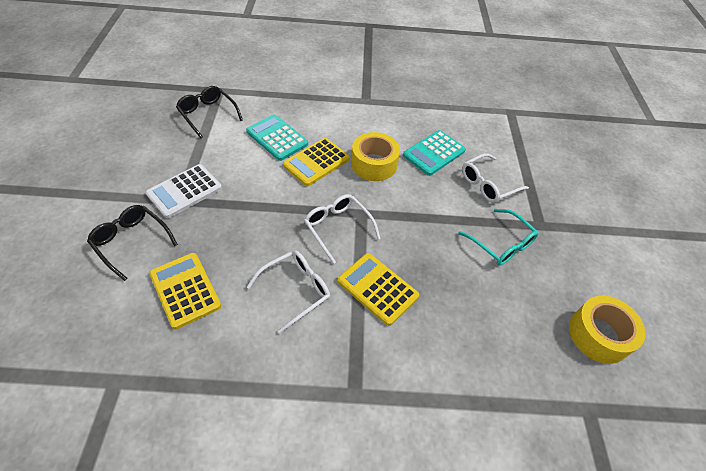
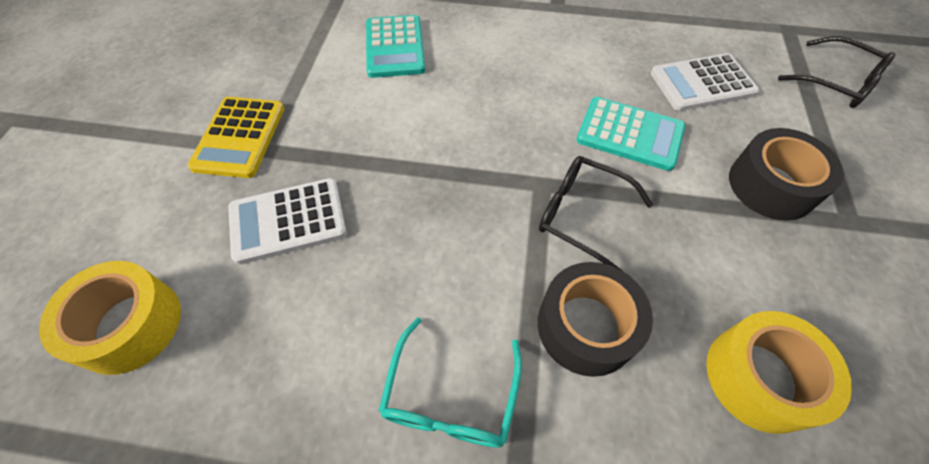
black tape: 0 -> 2
white calculator: 1 -> 2
white glasses: 3 -> 0
yellow calculator: 3 -> 1

